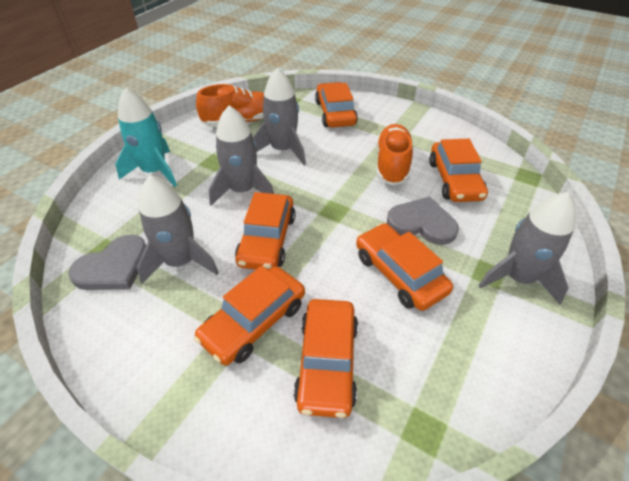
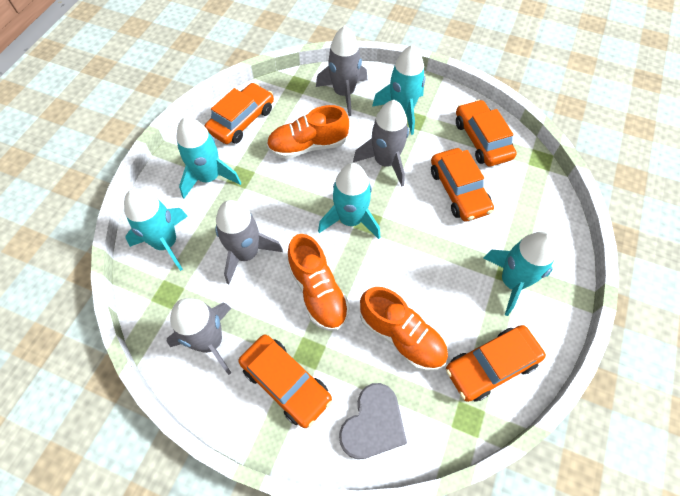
grey heart: 2 -> 1
orange car: 6 -> 5
orange shoe: 2 -> 3
turquoise rocket: 1 -> 5

